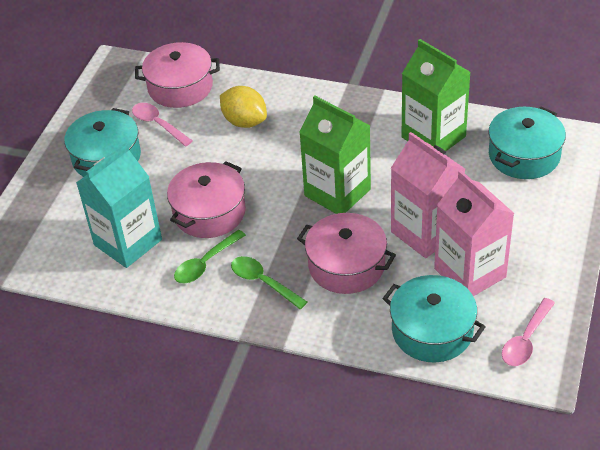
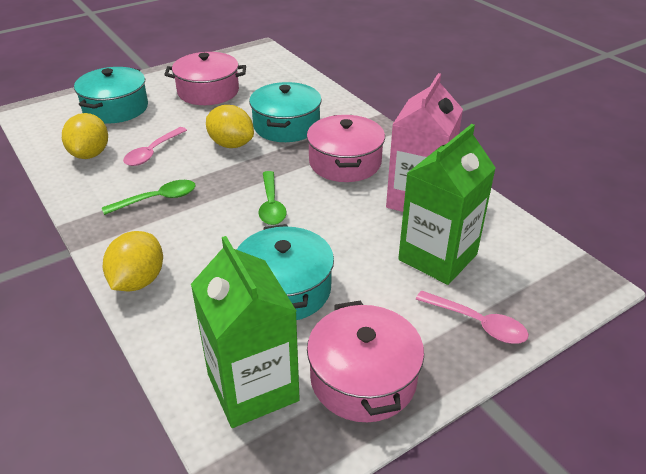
pink carton: 2 -> 1
turquoise carton: 1 -> 0
yellow lemon: 1 -> 3

